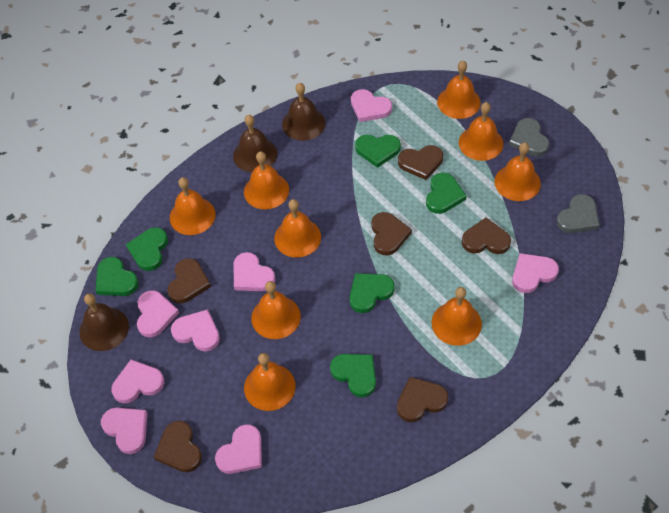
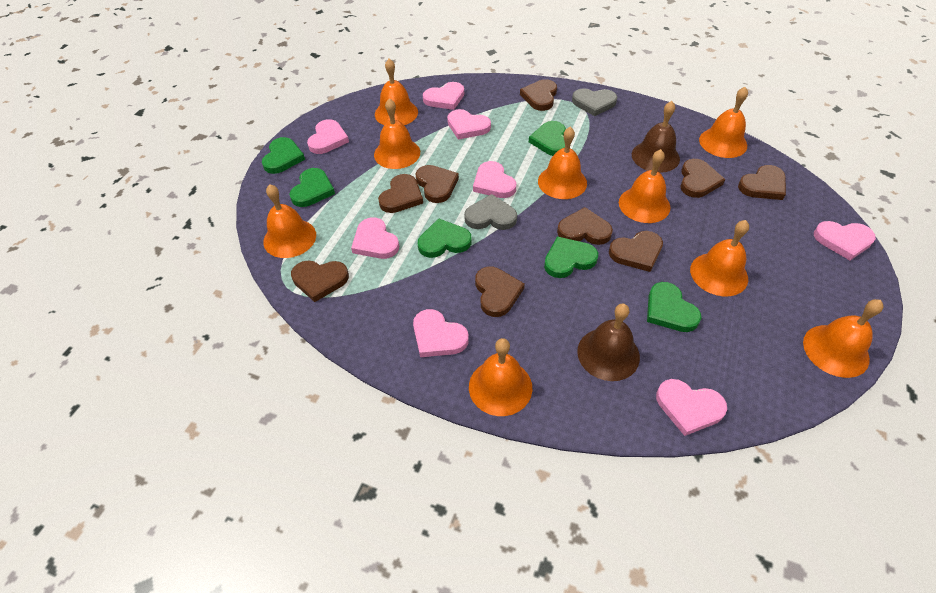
brown bell: 3 -> 2
brown heart: 6 -> 9

